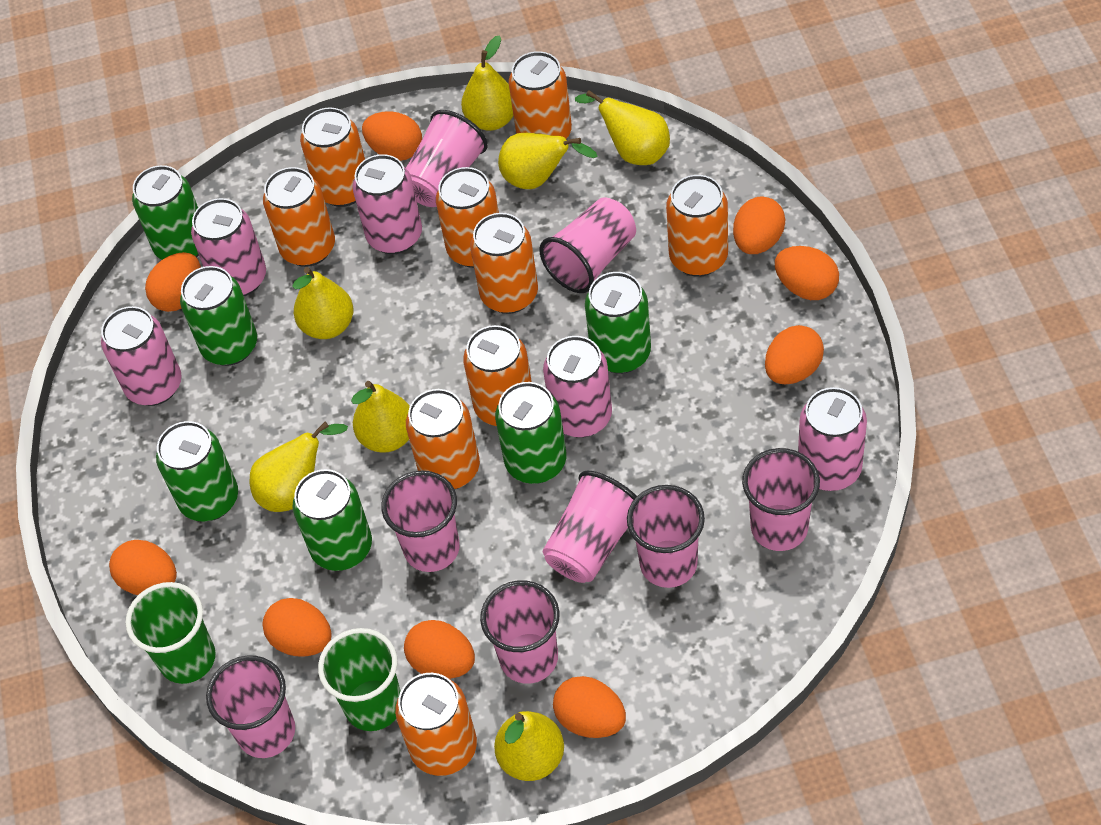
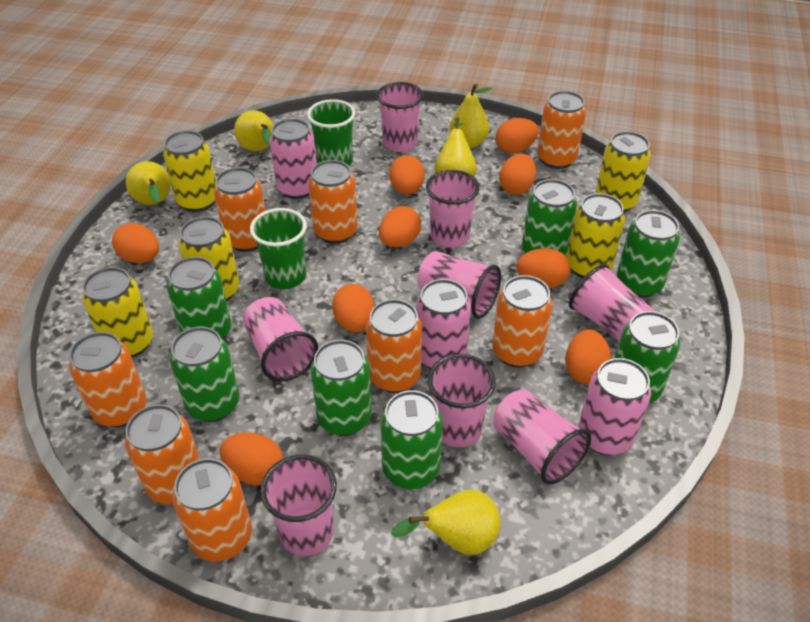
green can: 6 -> 7
orange can: 9 -> 8
pink can: 5 -> 3
yellow can: 0 -> 5
yellow pear: 7 -> 5

